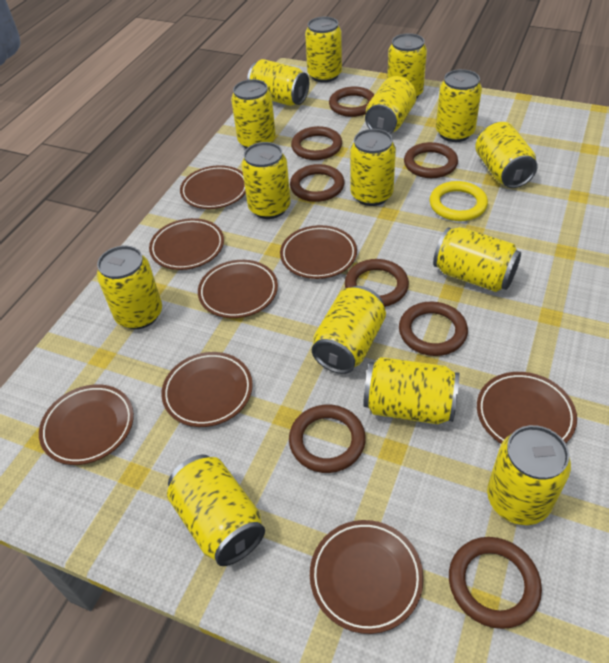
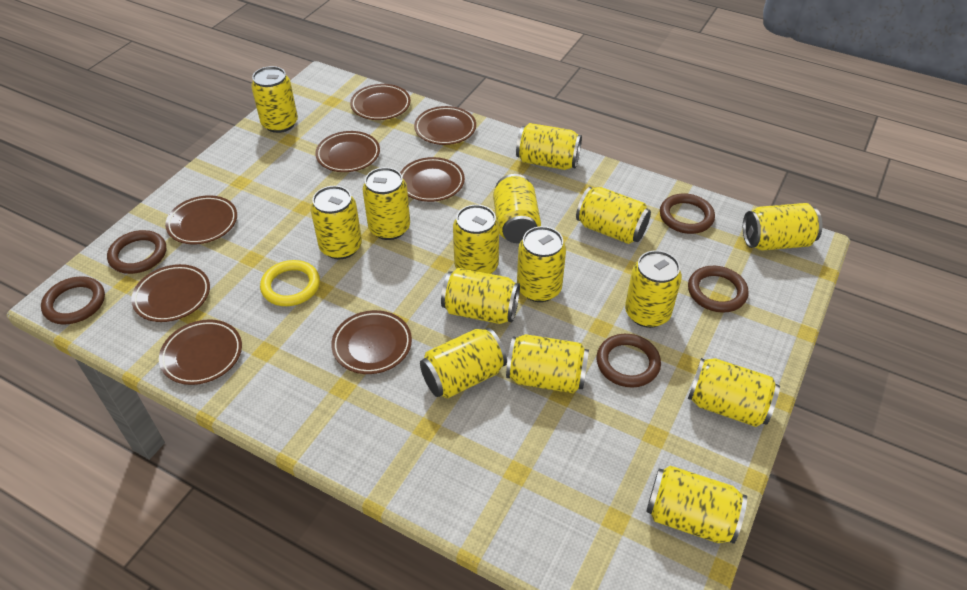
brown ring: 8 -> 5

